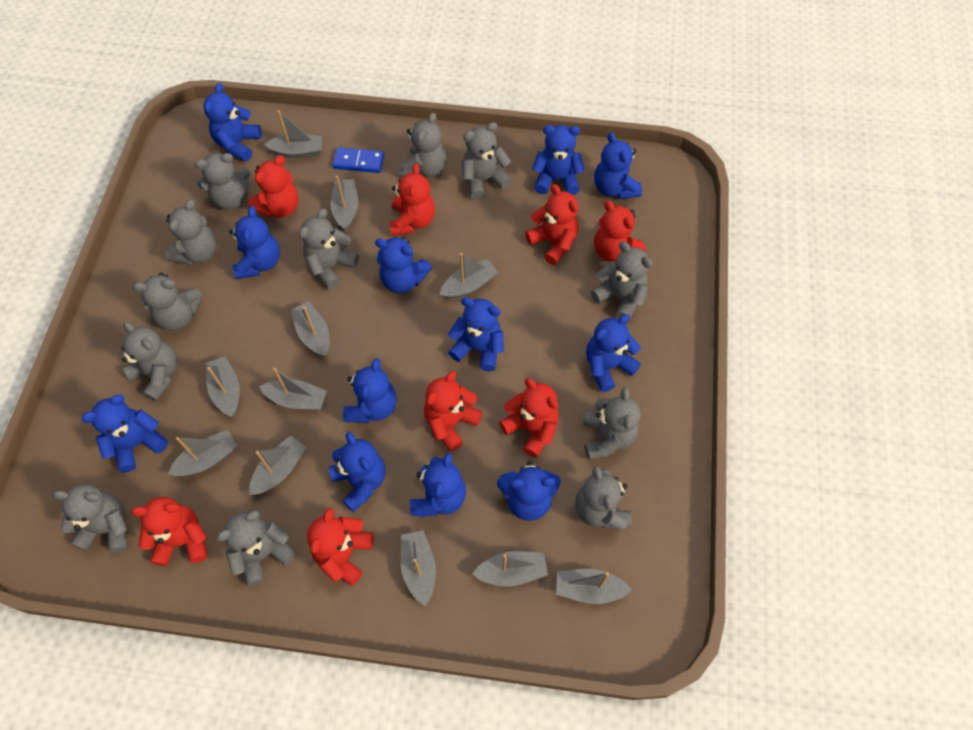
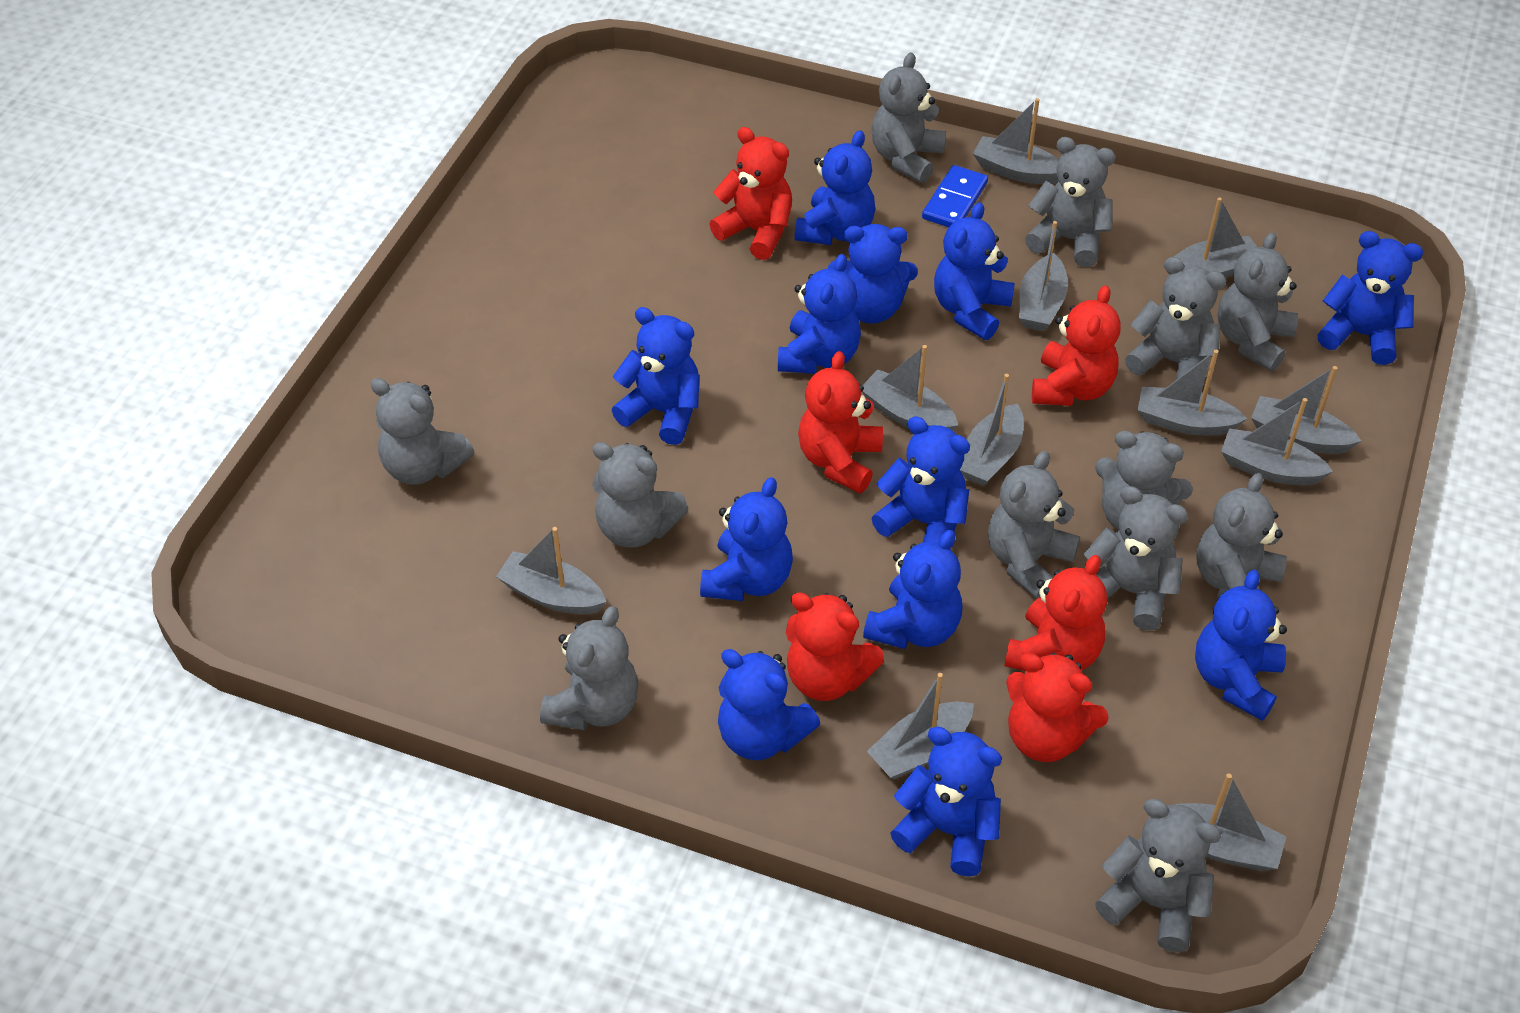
red teddy bear: 8 -> 6

